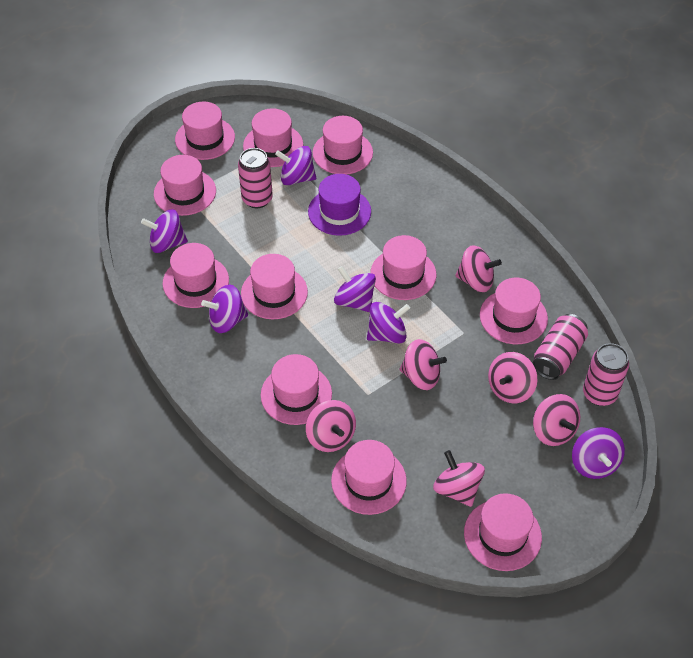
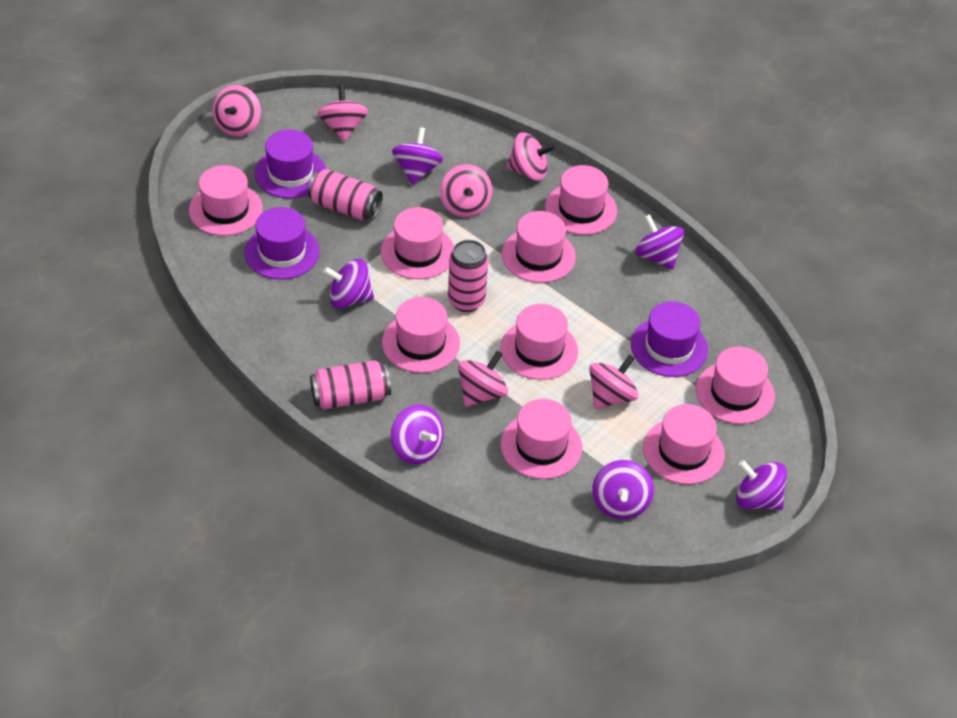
pink hat: 11 -> 9
purple hat: 1 -> 3

